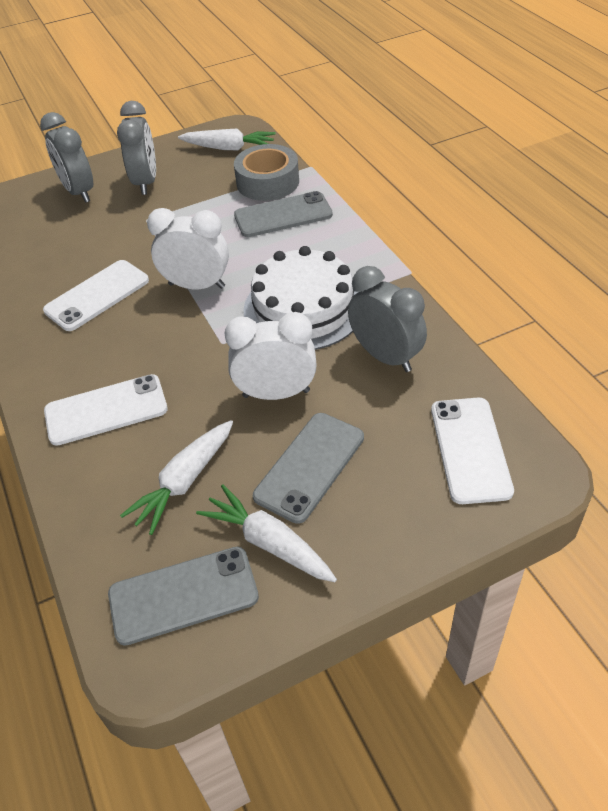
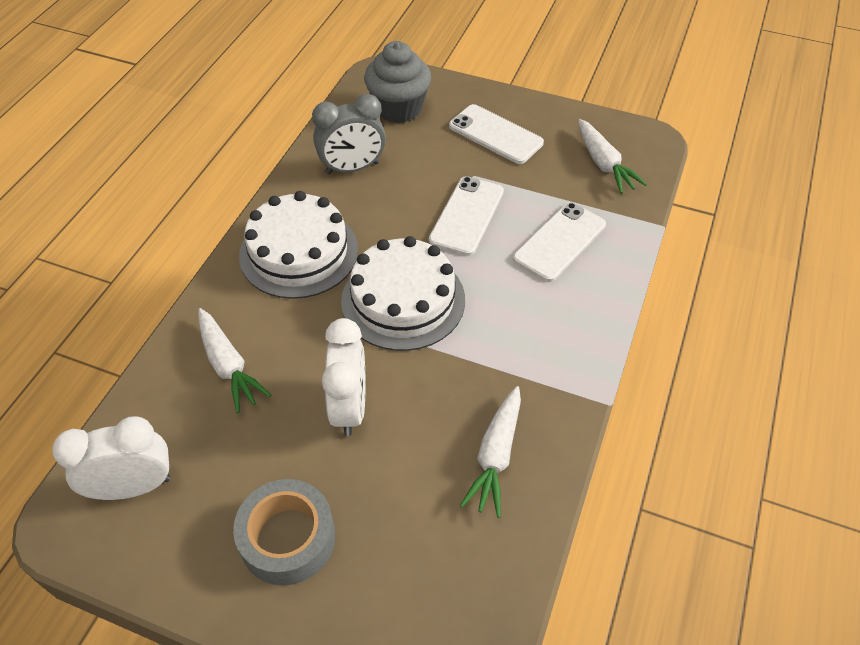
grey clock: 3 -> 1
grey cupcake: 0 -> 1
grey phone: 3 -> 0
white cake: 1 -> 2

